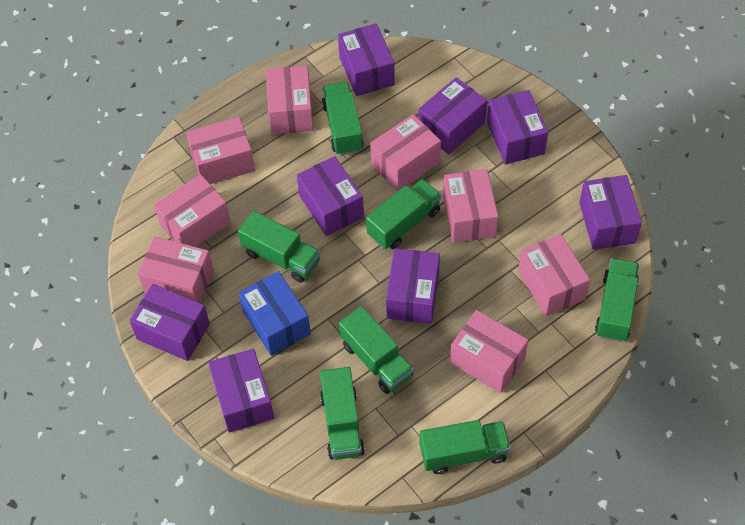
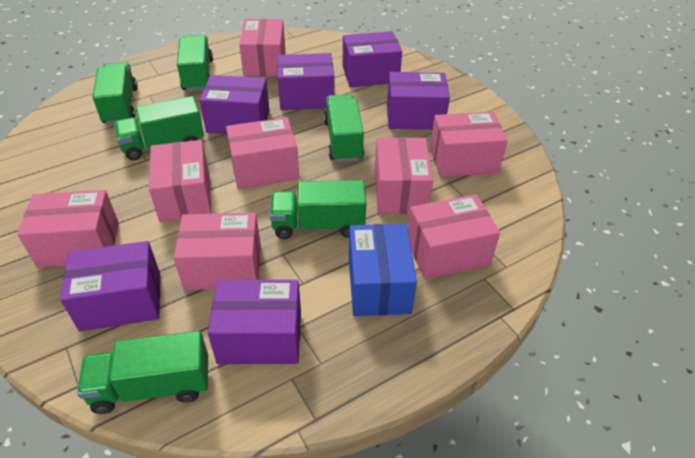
green truck: 7 -> 6
purple box: 8 -> 6

